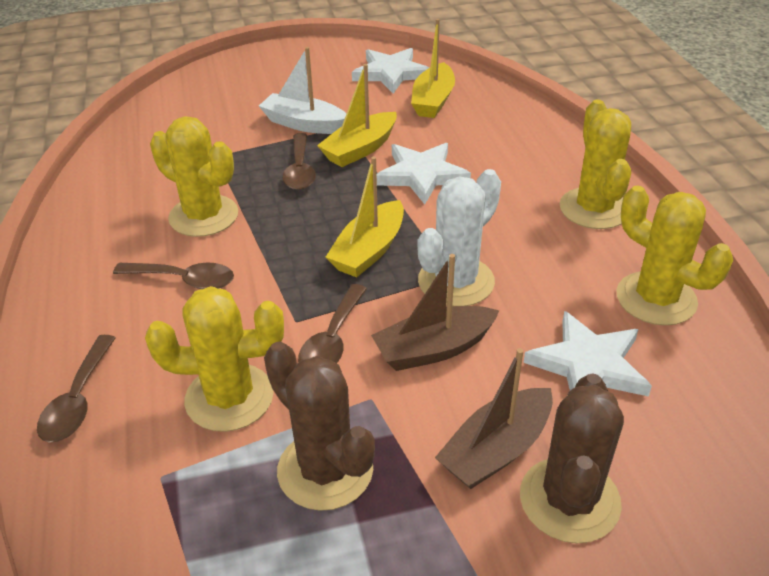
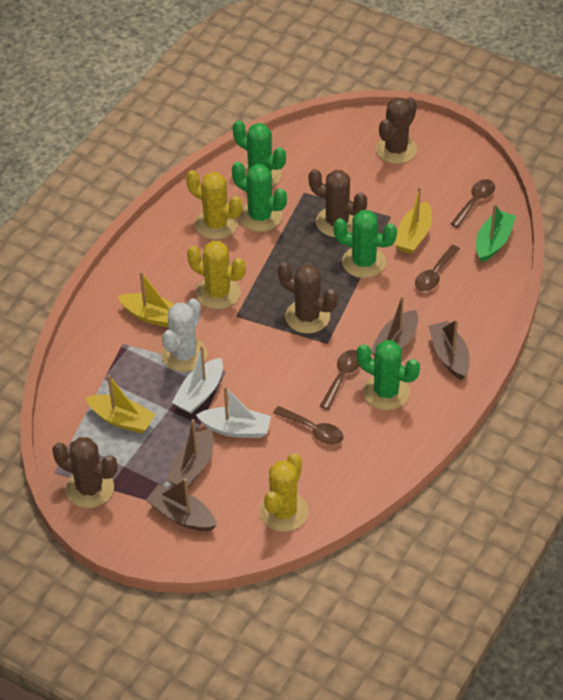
brown boat: 2 -> 4
brown cactus: 2 -> 4
green boat: 0 -> 1
green cactus: 0 -> 4
white boat: 1 -> 2
white star: 3 -> 0
yellow cactus: 4 -> 3

